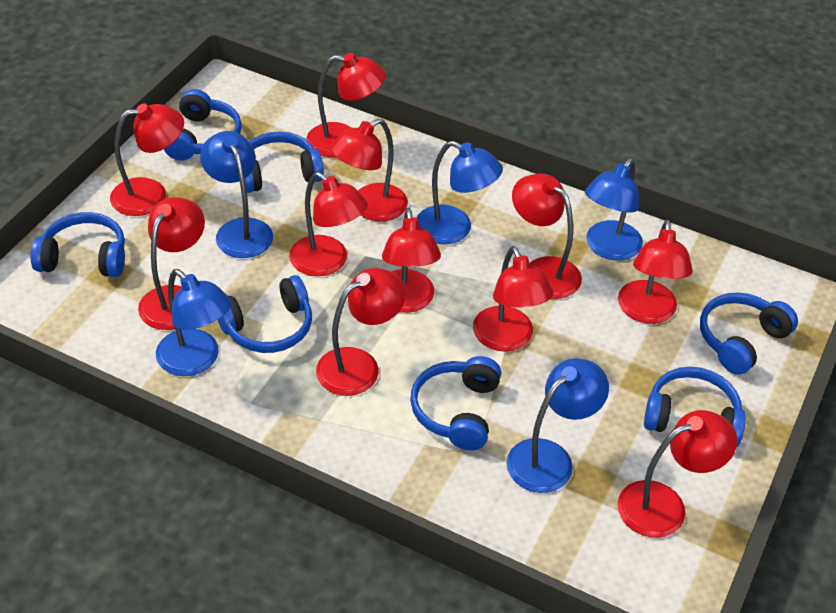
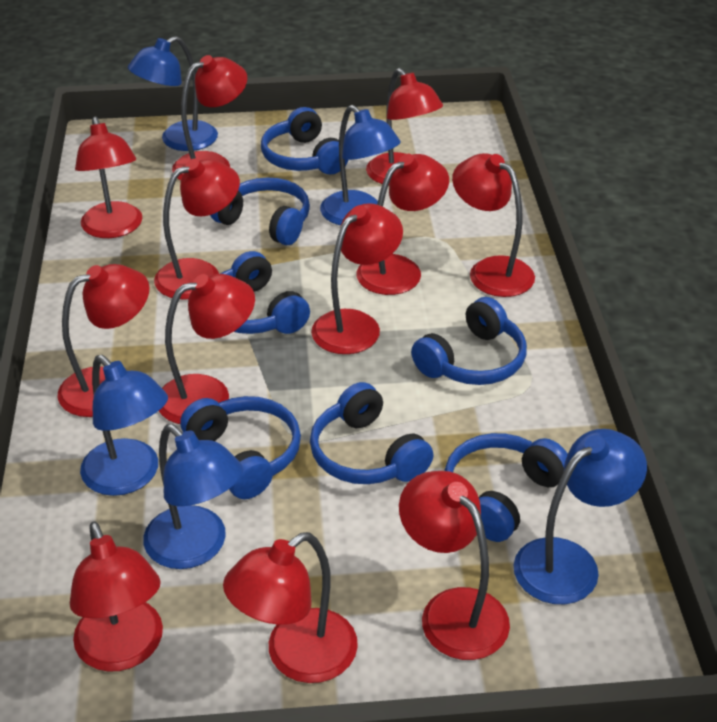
red lamp: 11 -> 12

